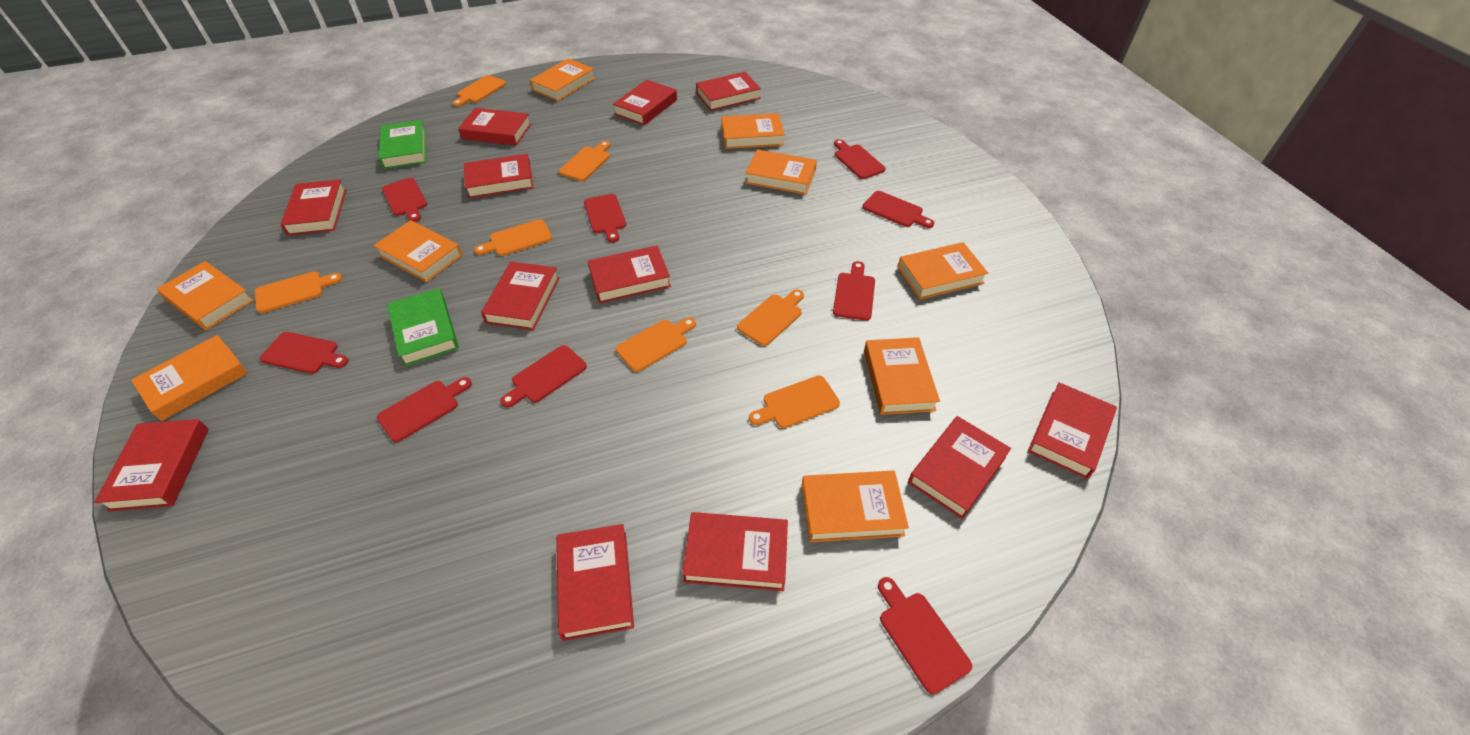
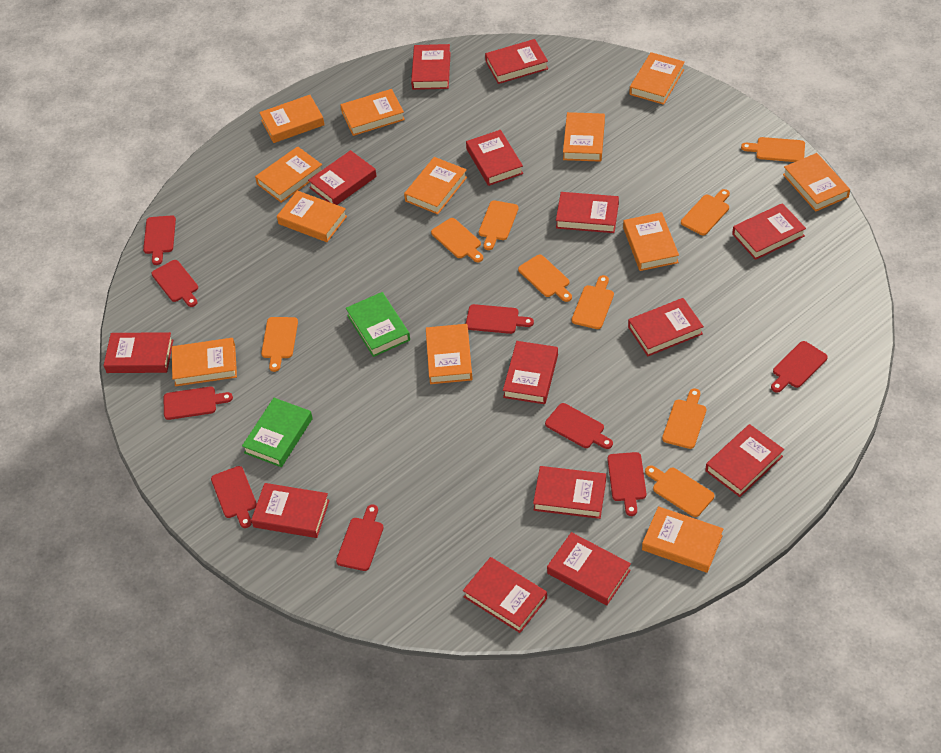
orange book: 9 -> 12
orange cutting board: 7 -> 9
red book: 12 -> 14

